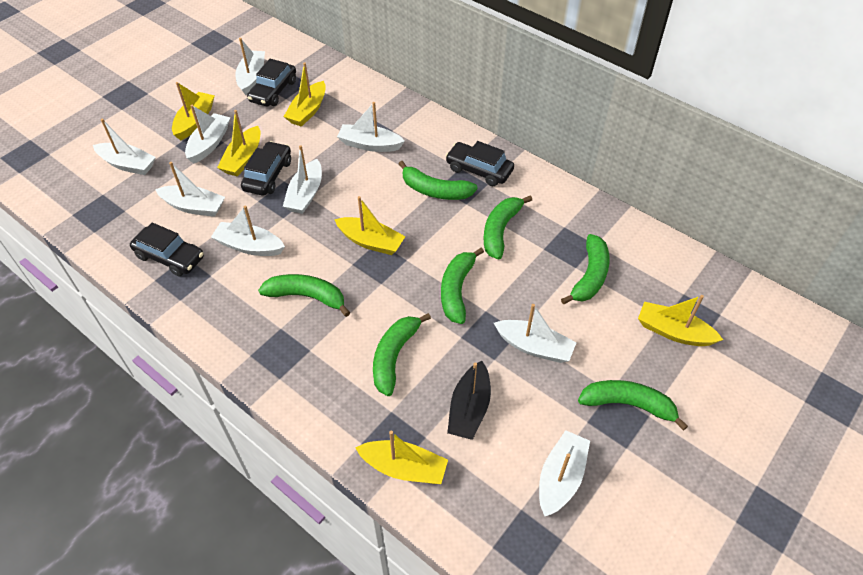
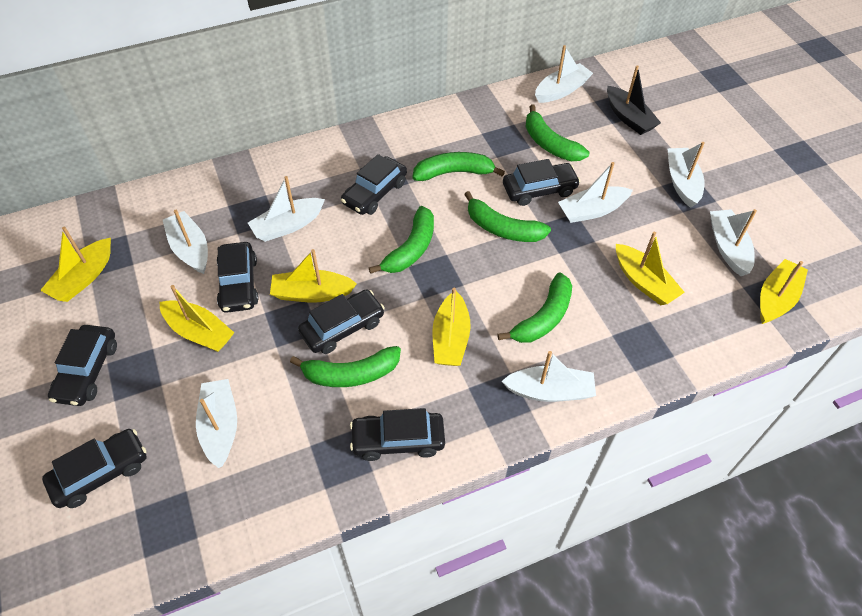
black car: 4 -> 7
green banana: 7 -> 6
white boat: 9 -> 8

